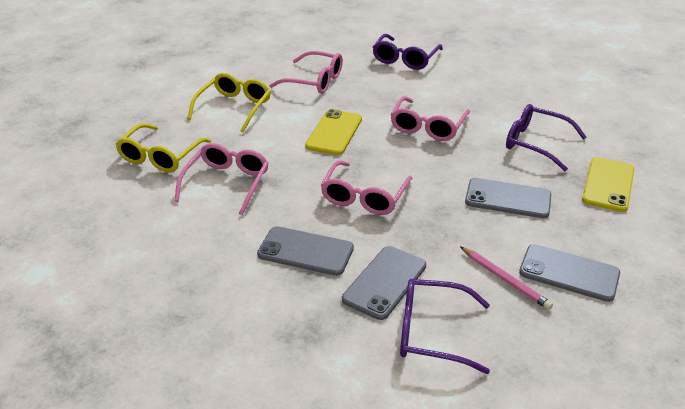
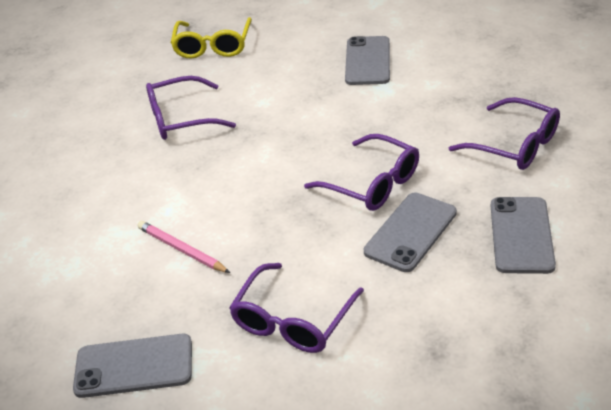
pink glasses: 4 -> 0
purple glasses: 3 -> 4
yellow glasses: 2 -> 1
yellow phone: 2 -> 0

